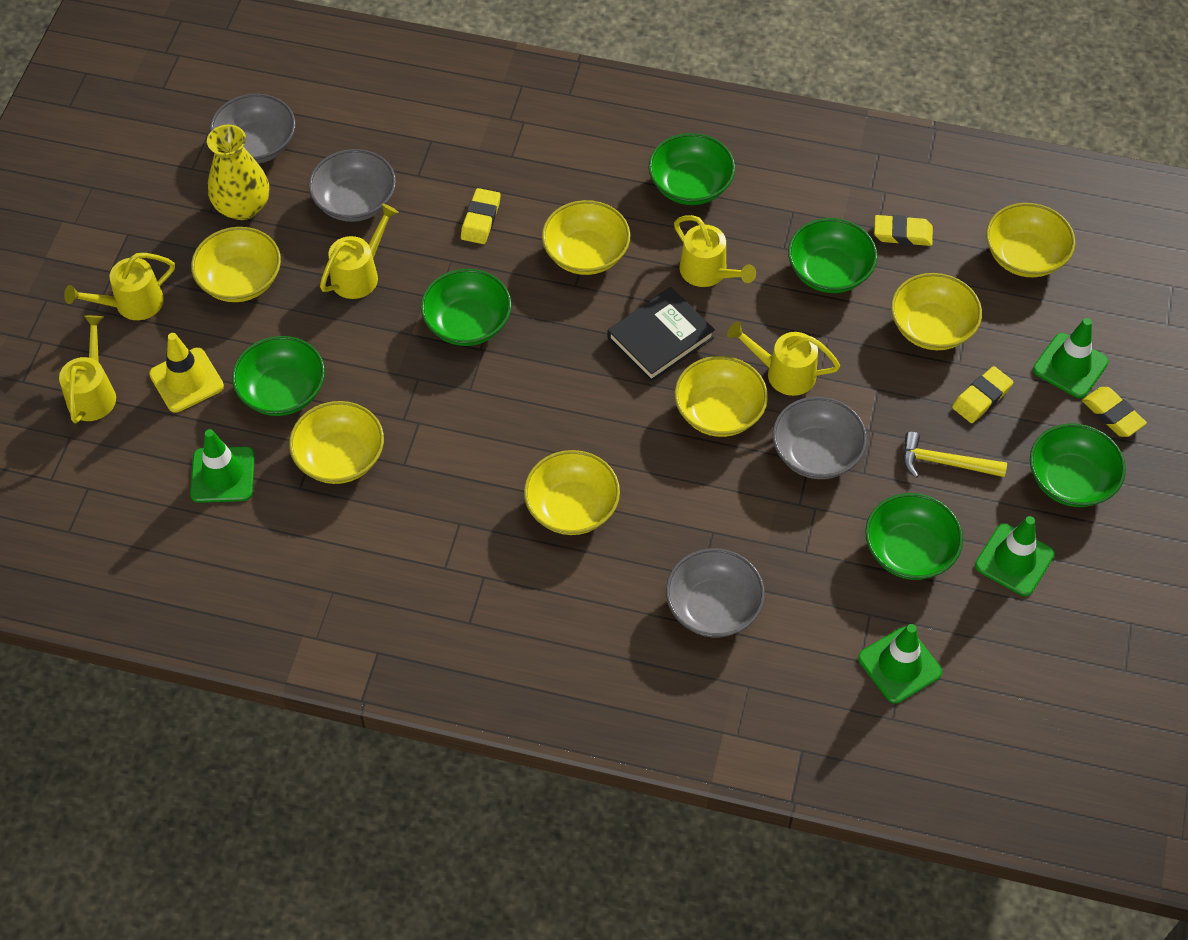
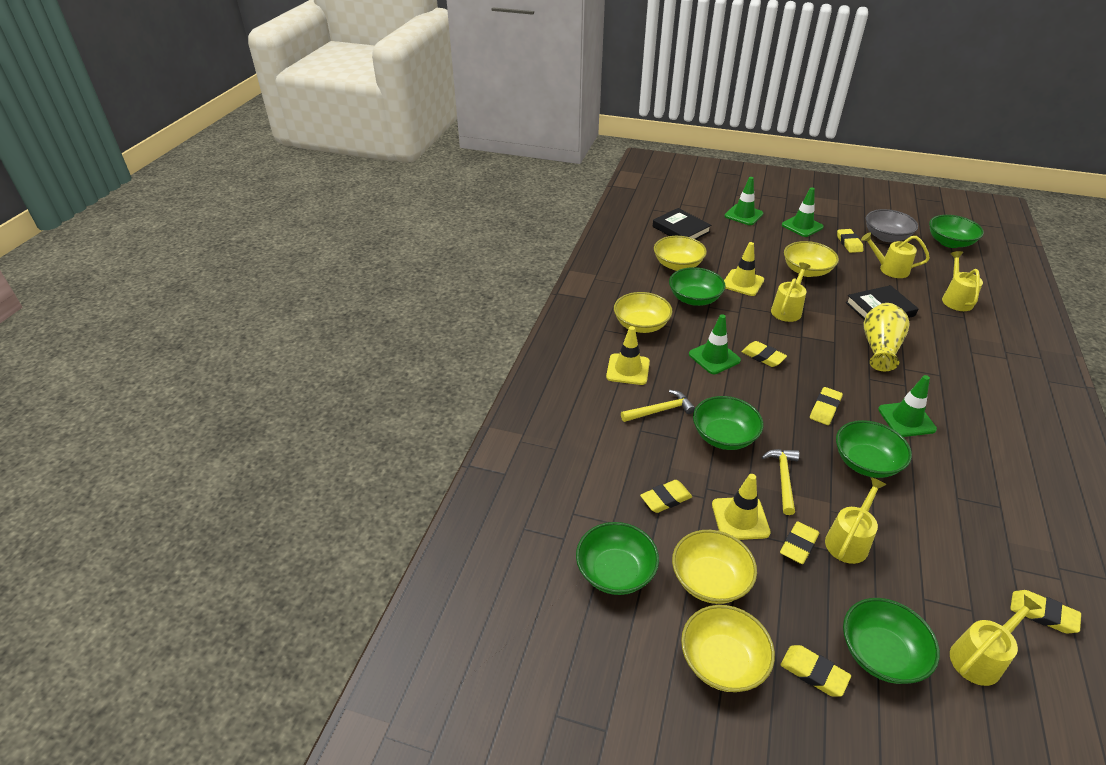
black book: 1 -> 2
grey bowl: 4 -> 1
yellow bowl: 7 -> 5
yellow eraser: 4 -> 7
yellow hammer: 1 -> 2
yellow traffic cone: 1 -> 3

